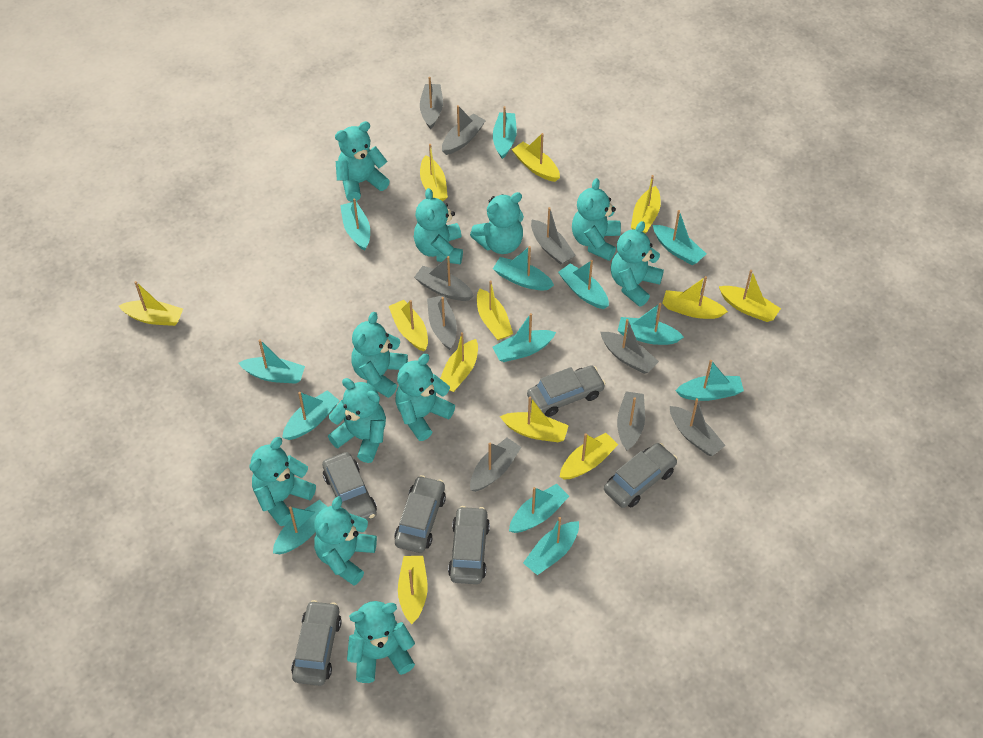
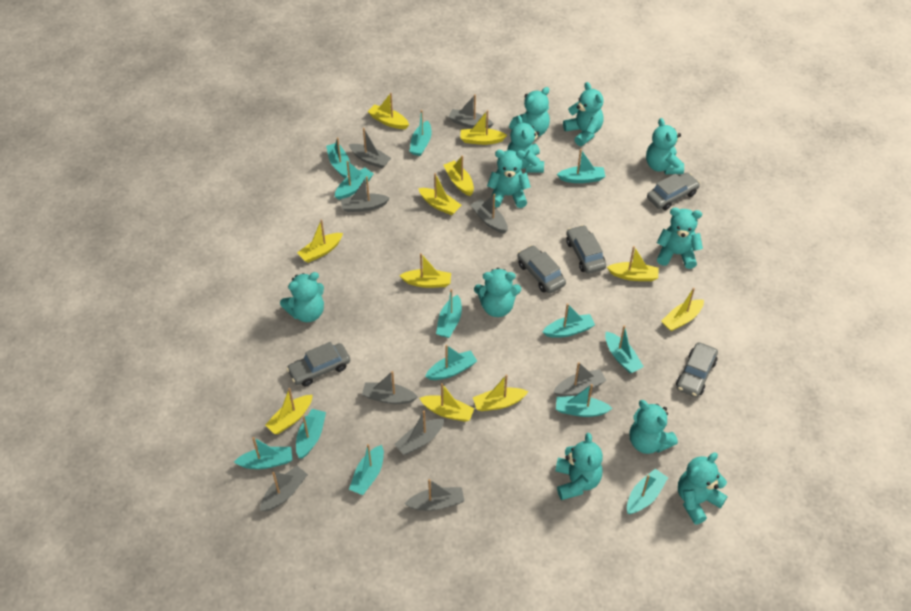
grey car: 6 -> 5
yellow boat: 12 -> 11

